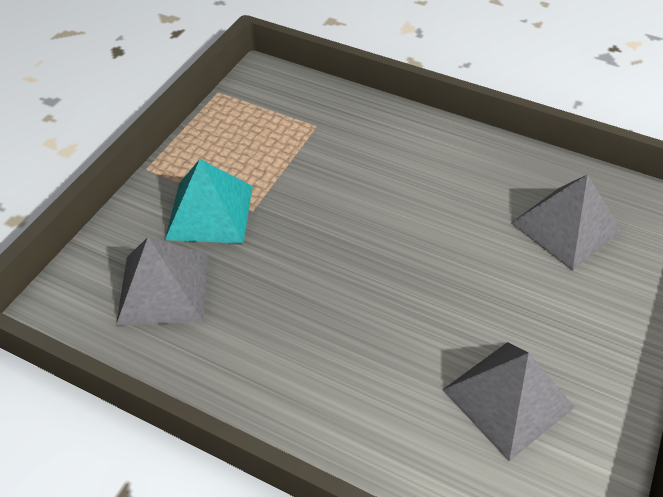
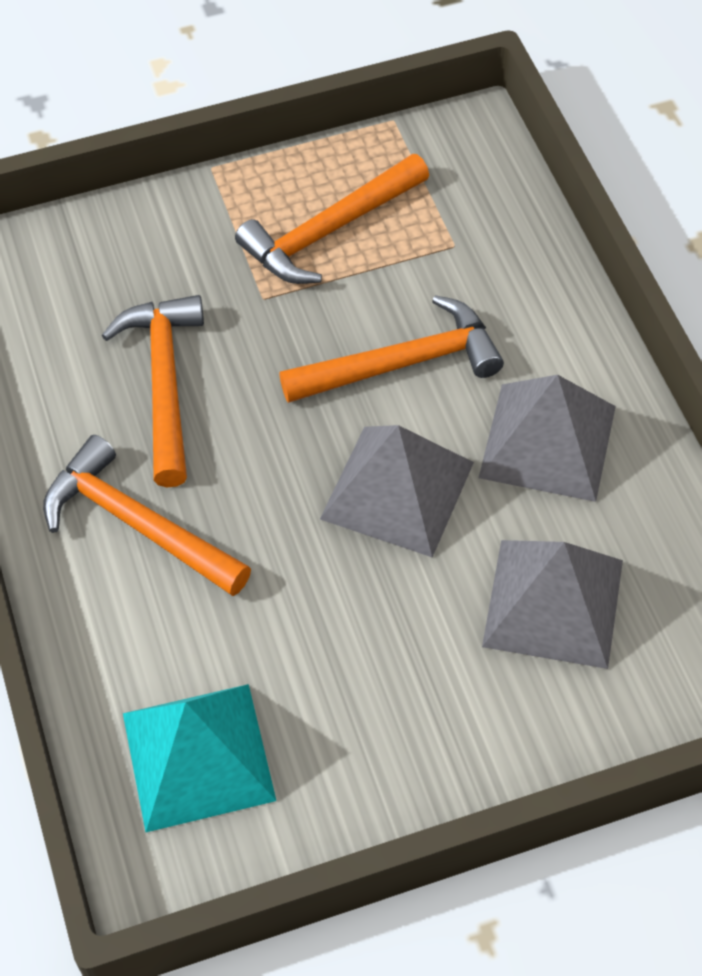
orange hammer: 0 -> 4

